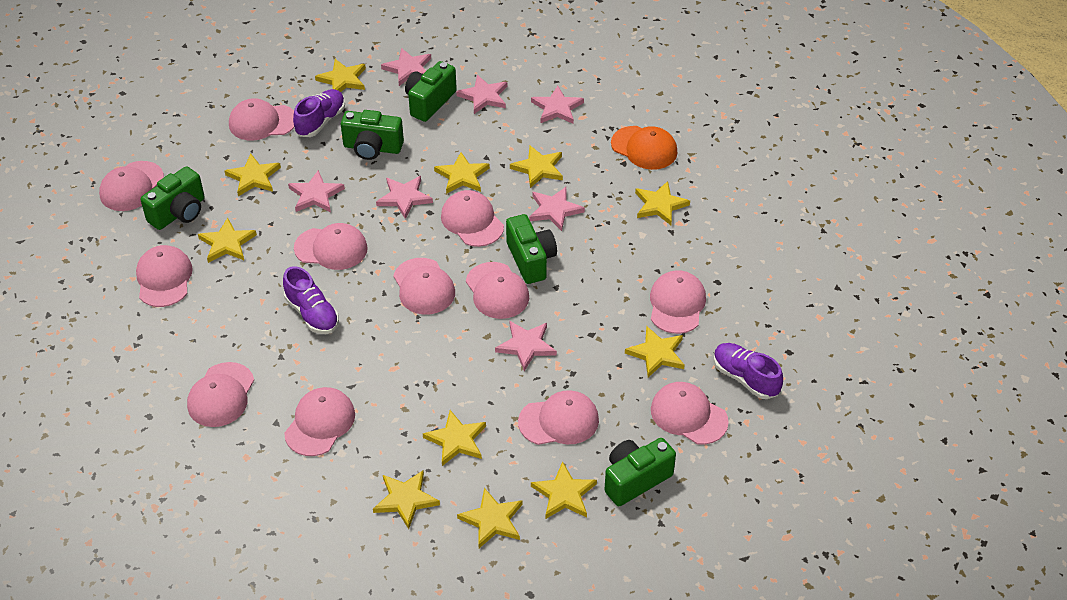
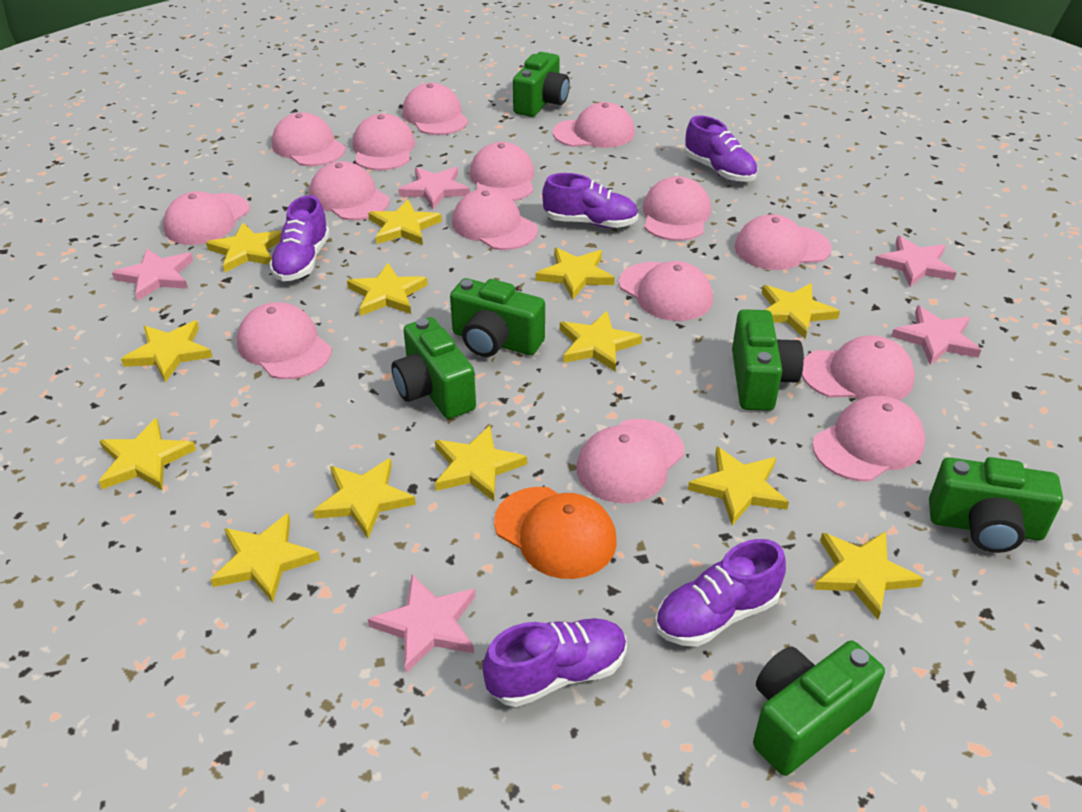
green camera: 5 -> 6
pink cap: 12 -> 15
pink star: 7 -> 5
purple shoe: 3 -> 5
yellow star: 11 -> 13

